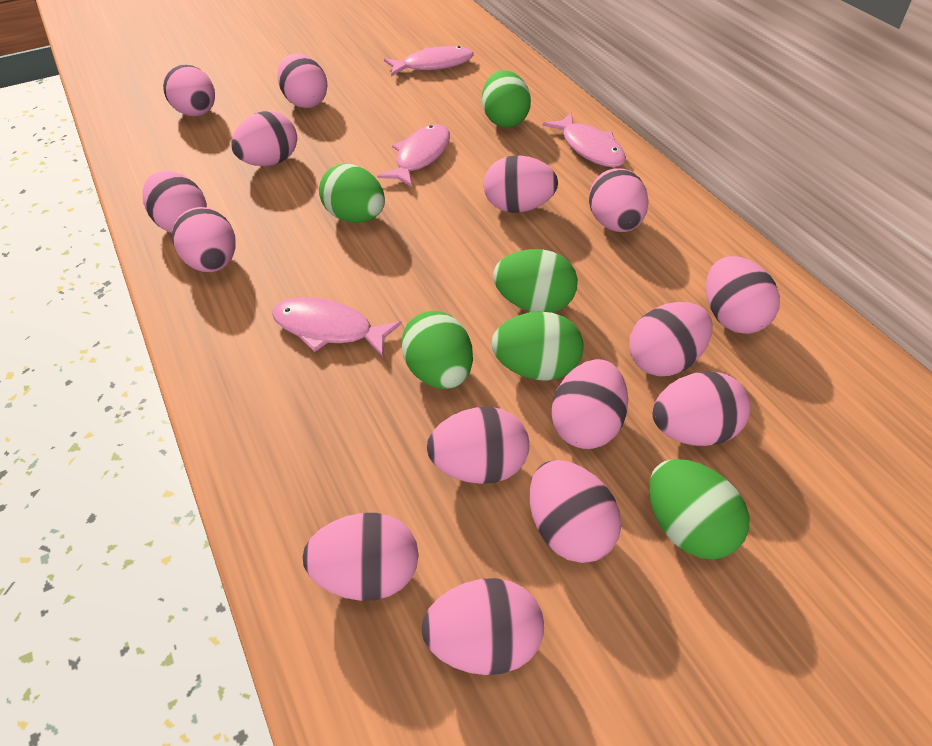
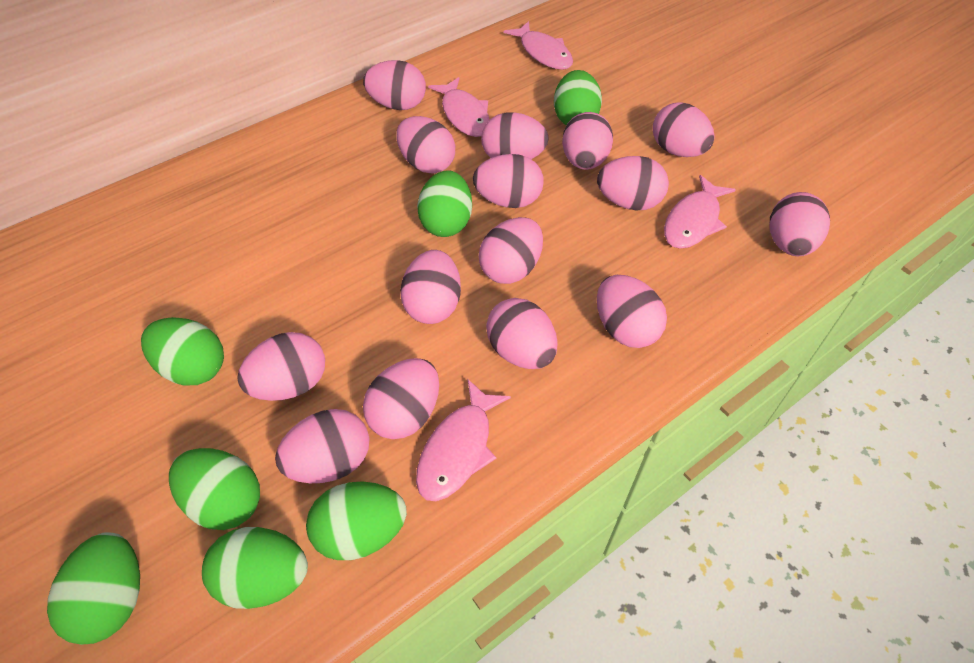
green egg: 6 -> 7

